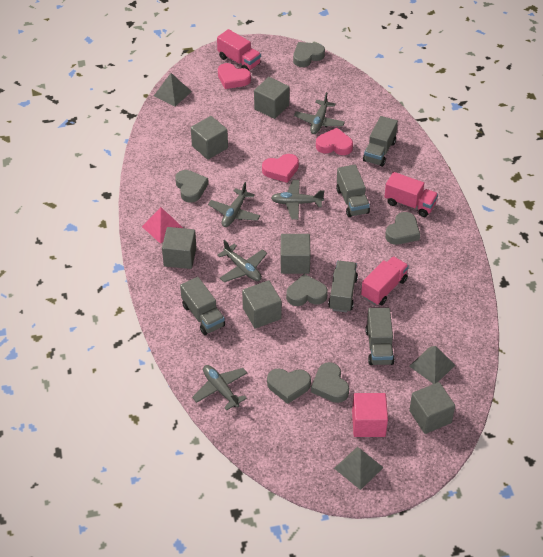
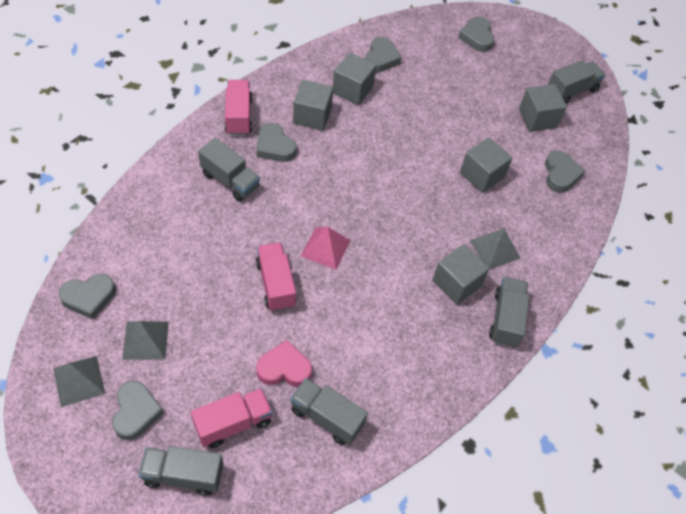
grey cube: 6 -> 5
grey plane: 5 -> 0
pink cube: 1 -> 0
pink heart: 3 -> 1

